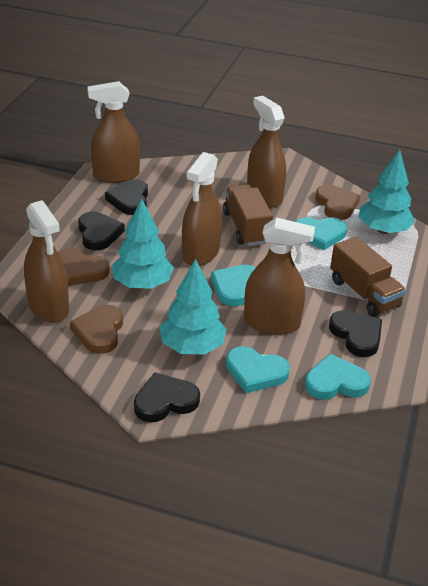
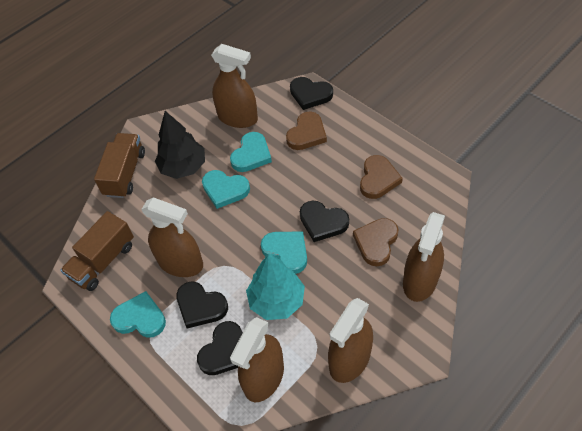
black tree: 0 -> 1
turquoise tree: 3 -> 1

